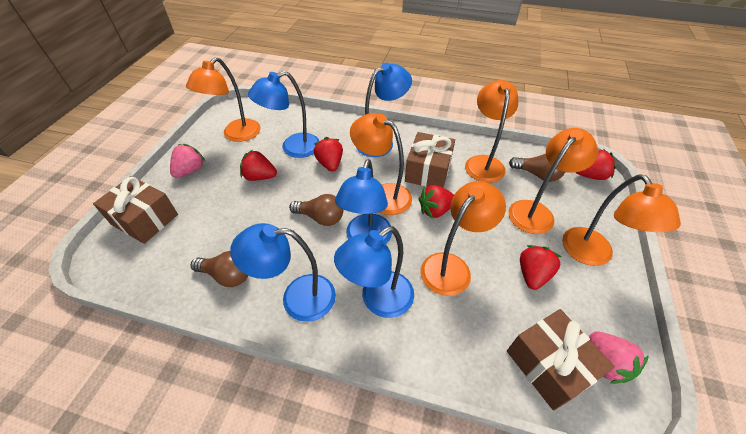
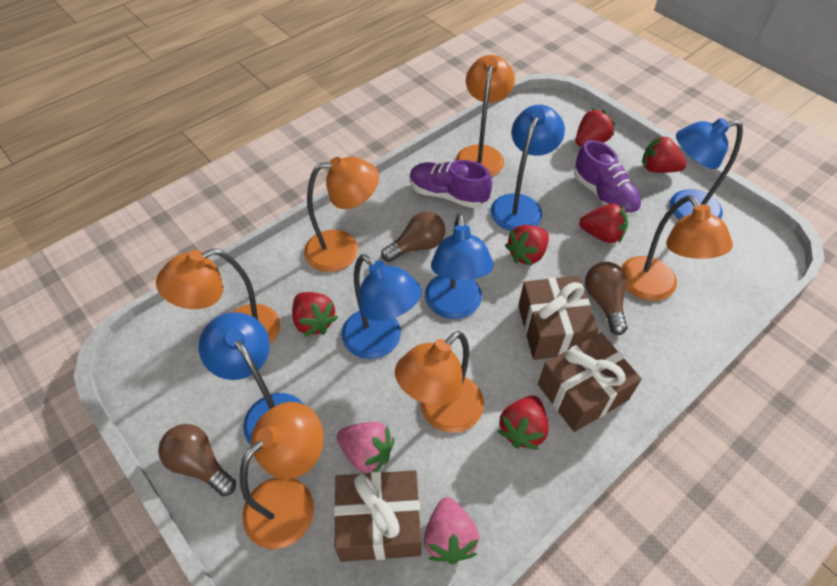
purple shoe: 0 -> 2
red strawberry: 5 -> 6

